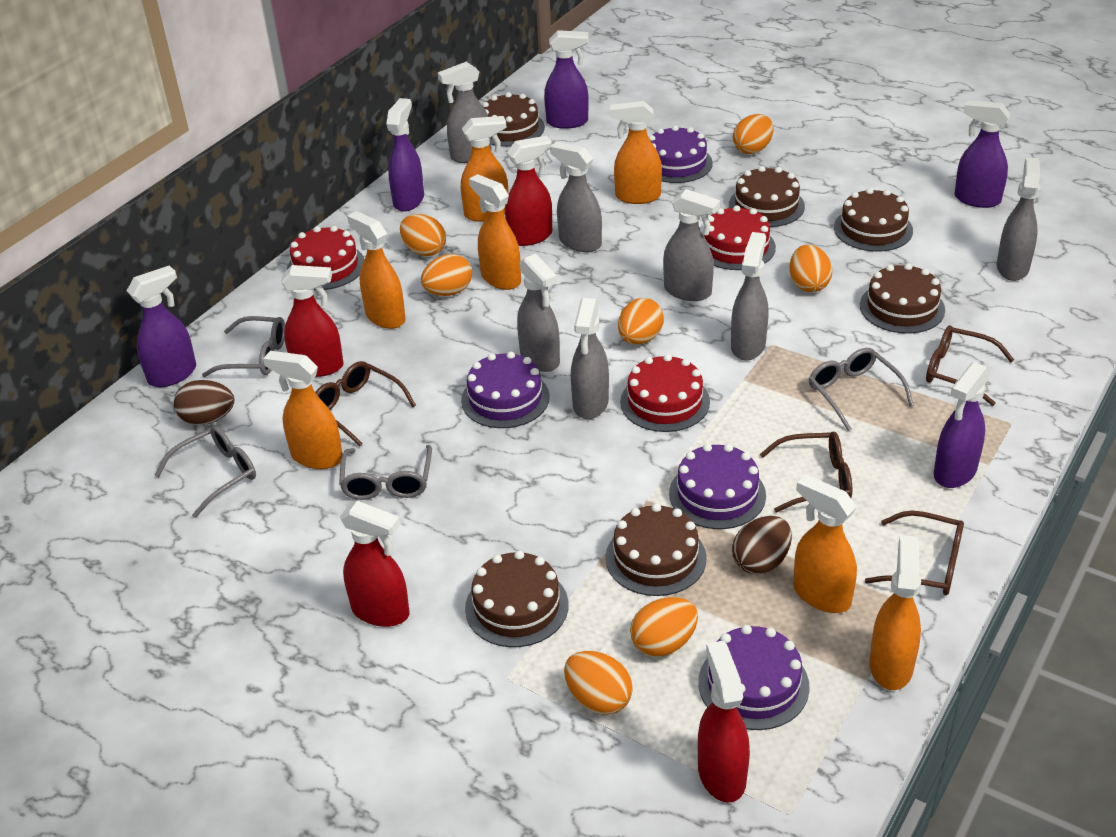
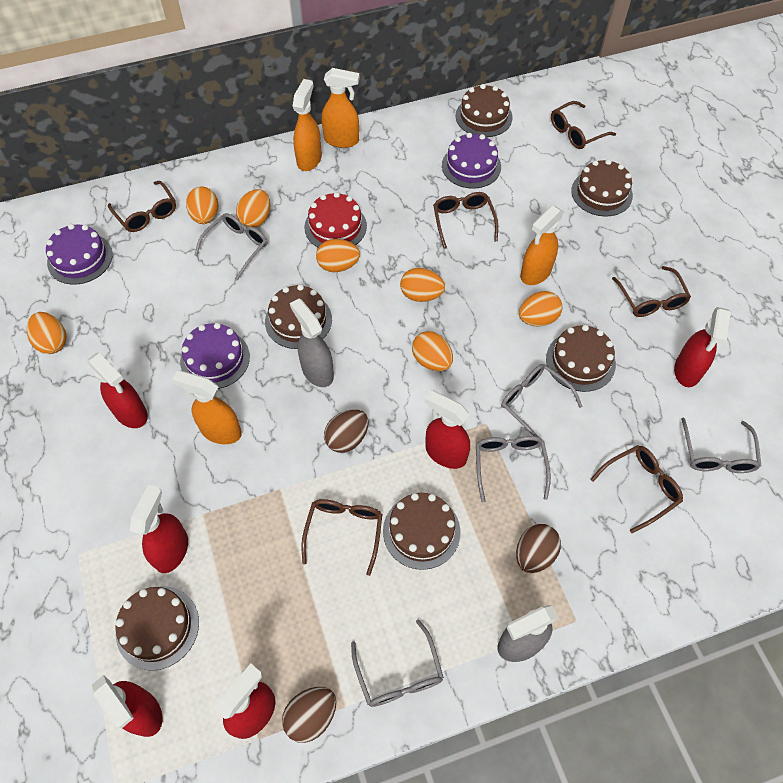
brown egg: 2 -> 3
brown glasses: 4 -> 6
grey glasses: 4 -> 5
grey spray bottle: 7 -> 2
orange spray bottle: 7 -> 4
purple cake: 4 -> 3
purple spray bottle: 5 -> 0
red cake: 3 -> 1
red spray bottle: 4 -> 6

